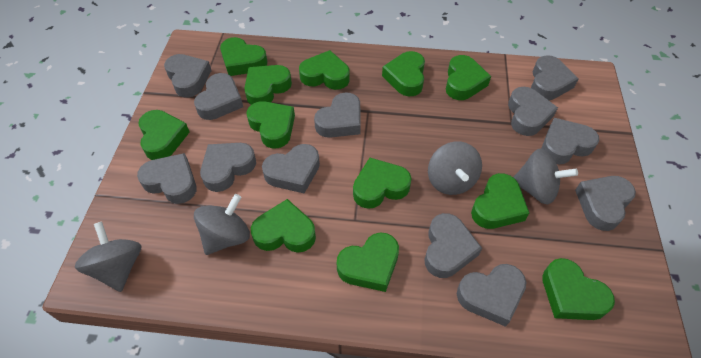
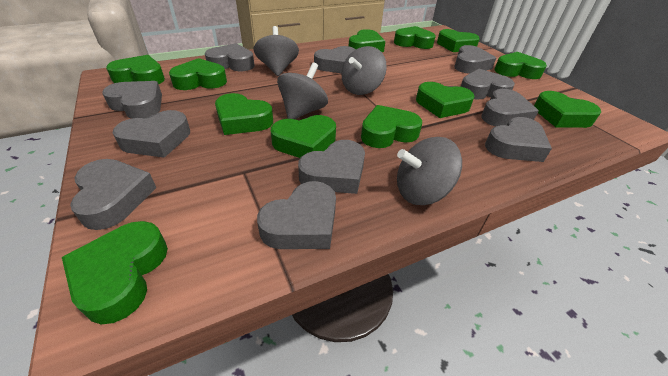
grey heart: 12 -> 11

